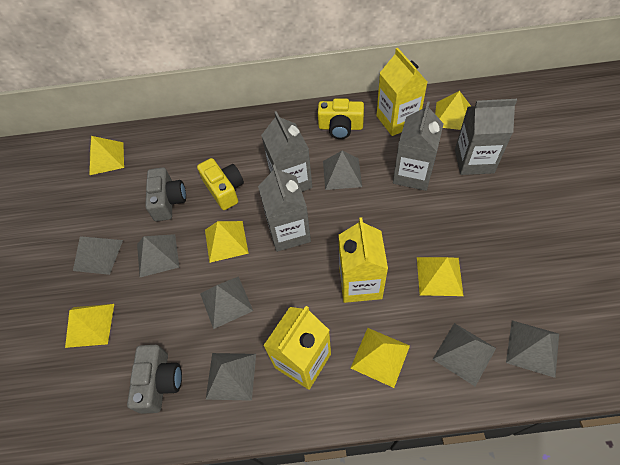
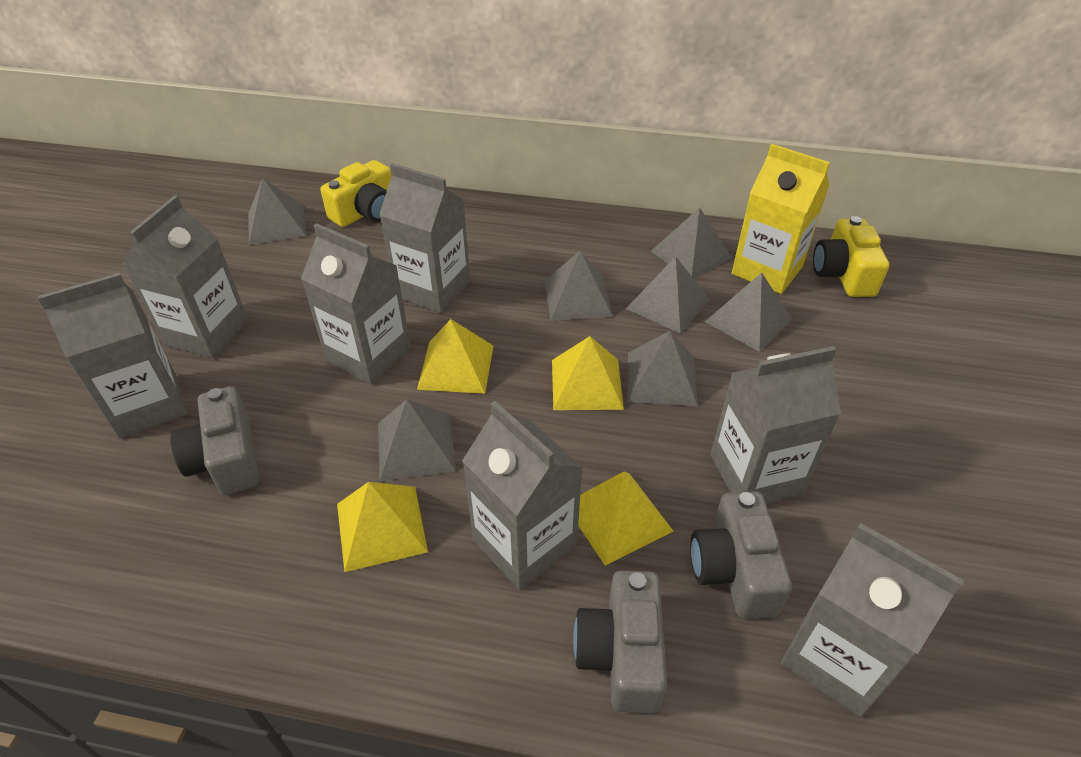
grey camera: 2 -> 3
grey carton: 4 -> 7
yellow carton: 3 -> 1
yellow pyramid: 6 -> 4

